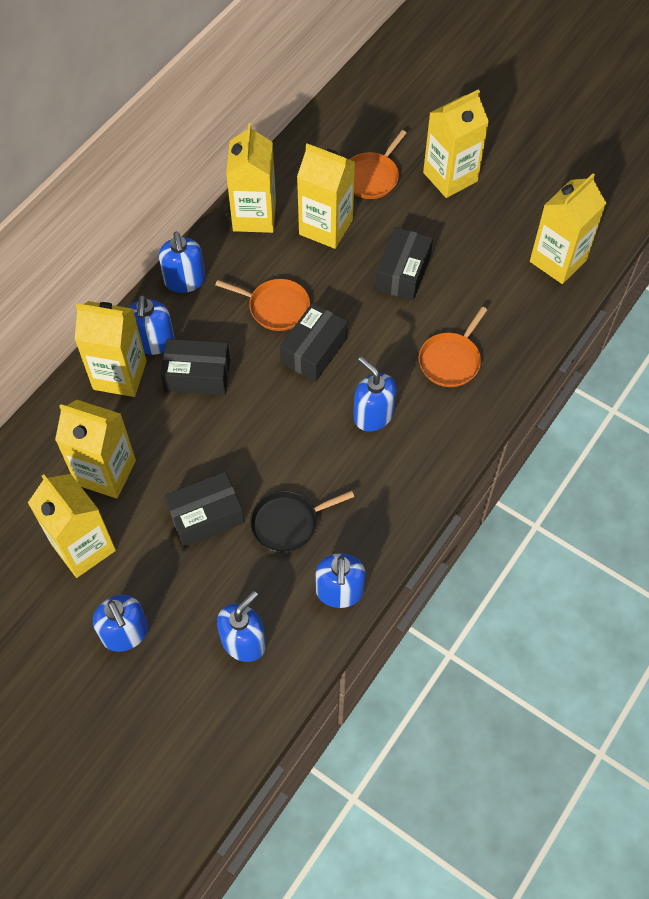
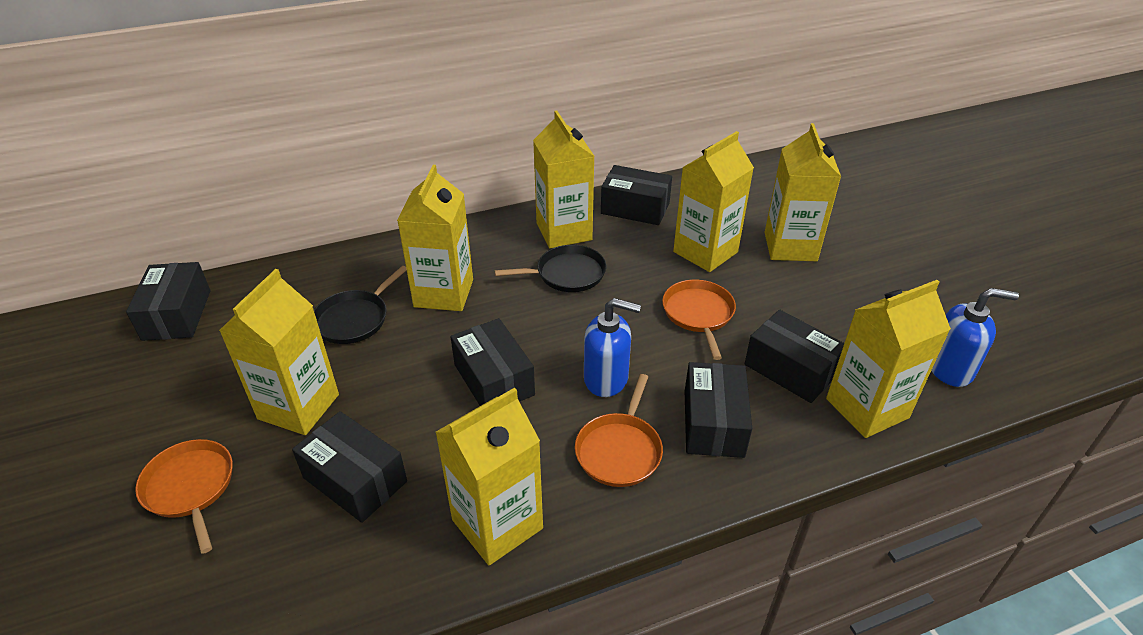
black box: 4 -> 6
black pan: 1 -> 2
blue soap dispenser: 6 -> 2

